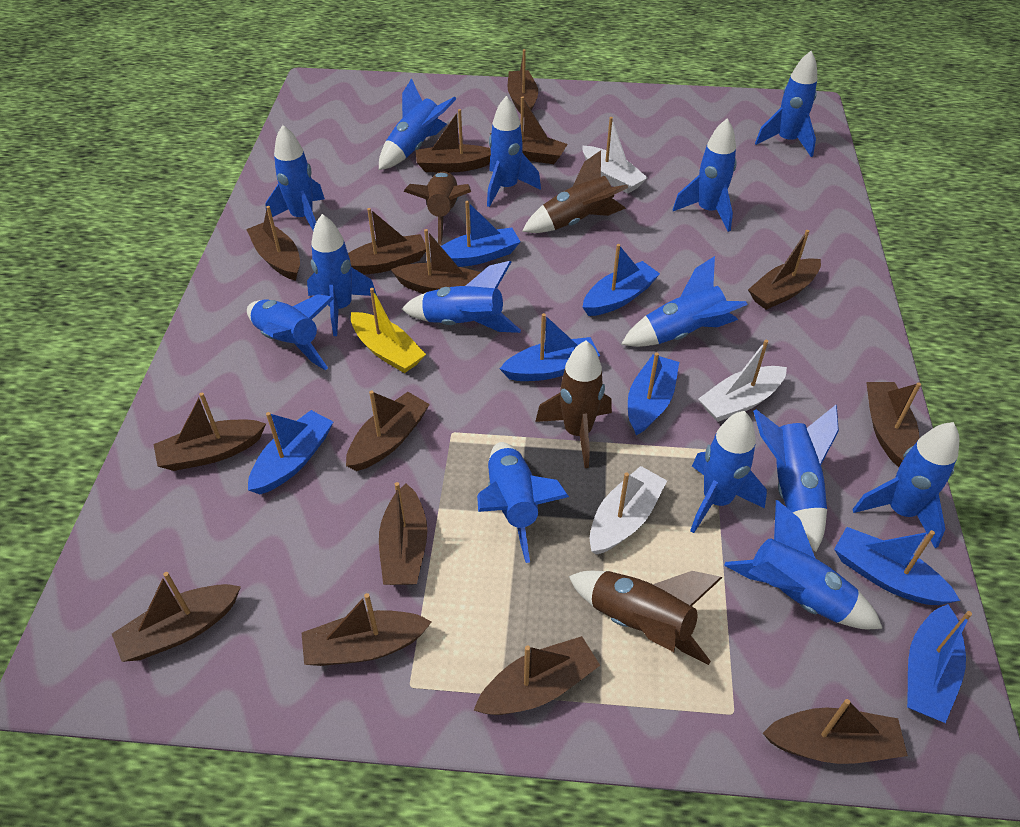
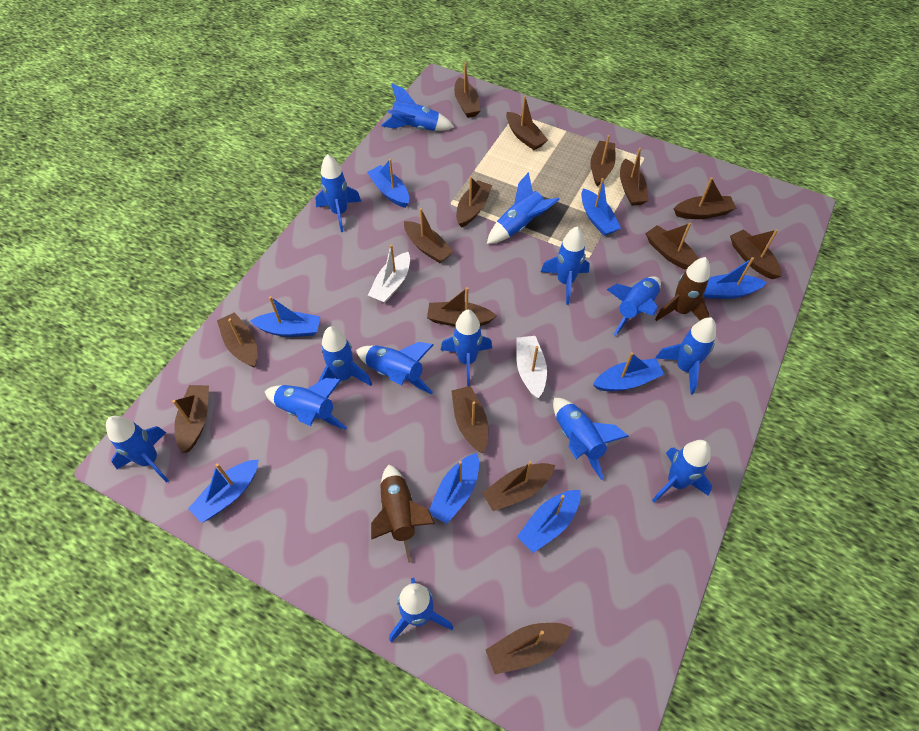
blue boat: 7 -> 8
brown rocket: 4 -> 2
white boat: 3 -> 2
yellow boat: 1 -> 0

